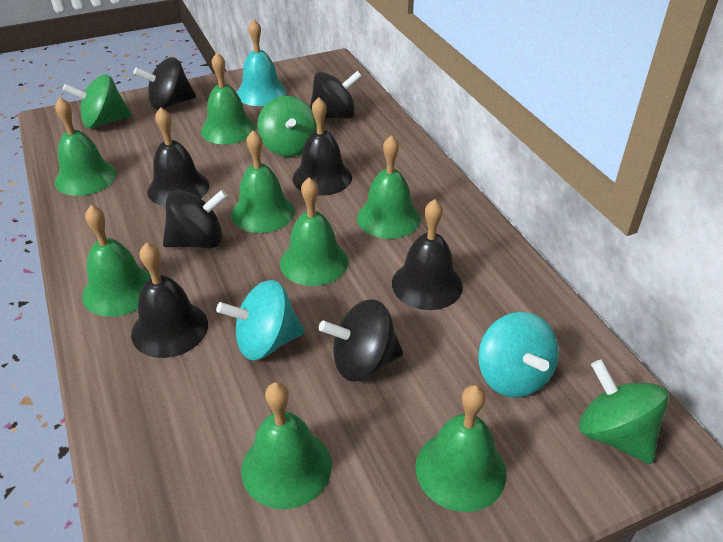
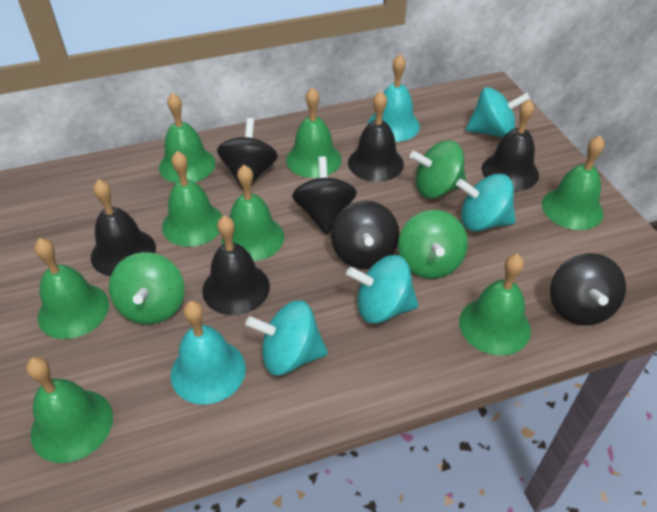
turquoise bell: 1 -> 2
turquoise spinning top: 2 -> 4

